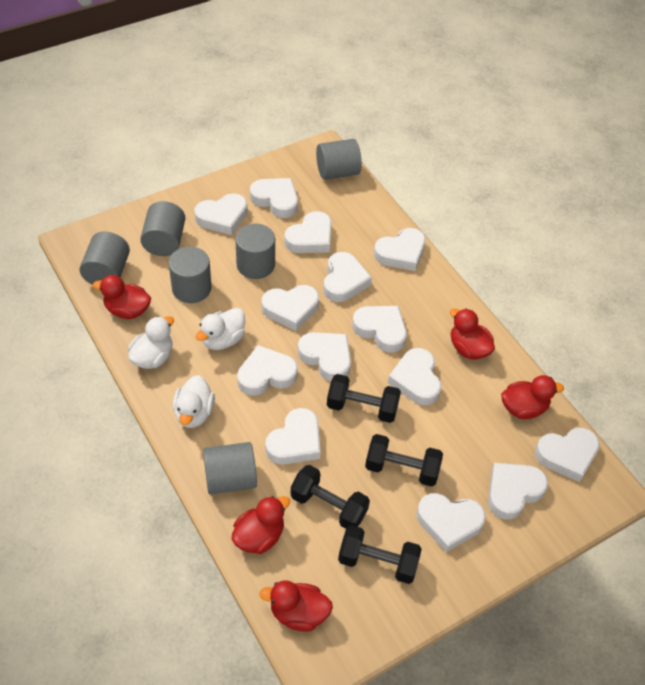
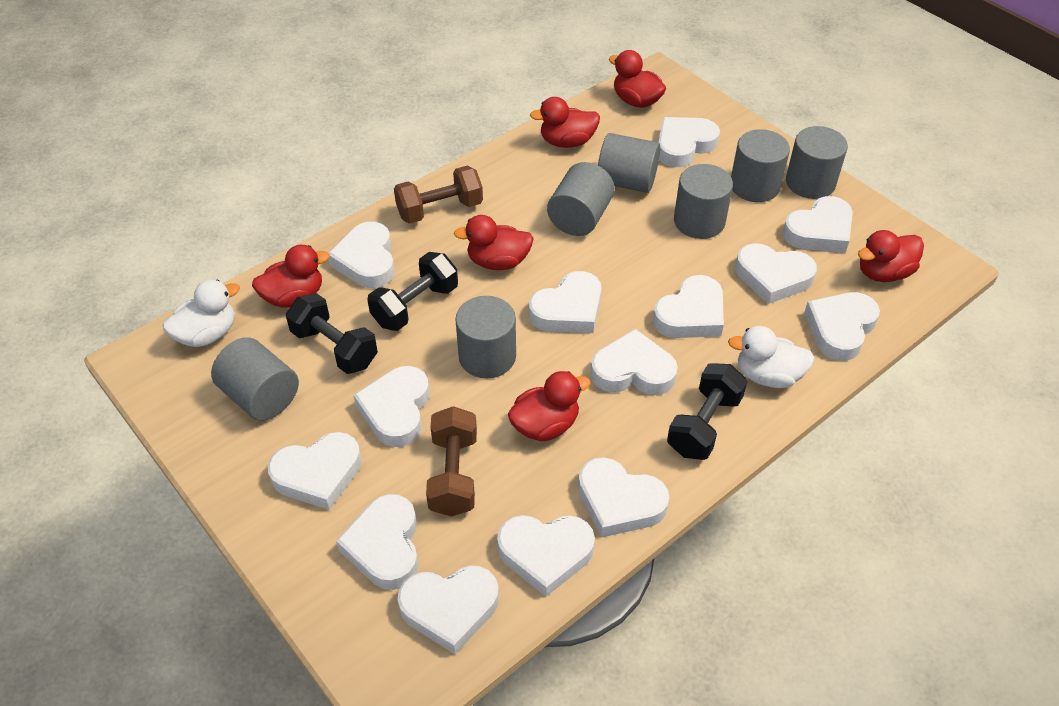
black dumbbell: 4 -> 3
brown dumbbell: 0 -> 2
grey cylinder: 6 -> 7
red duck: 5 -> 6
white duck: 3 -> 2

